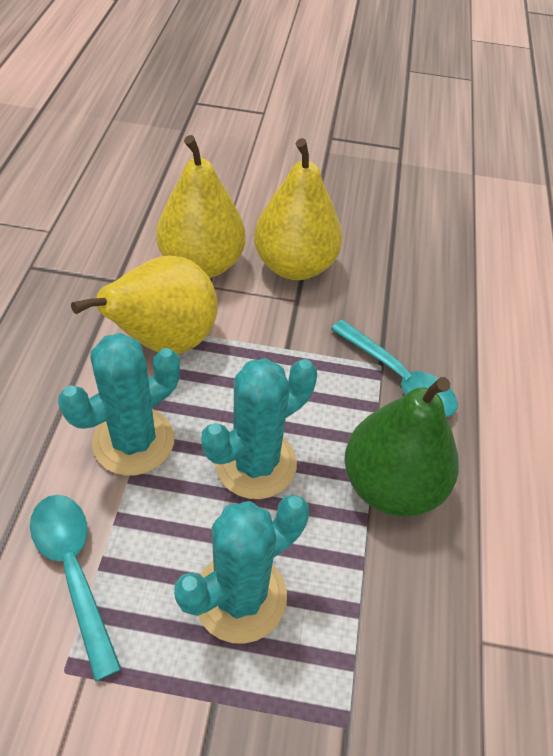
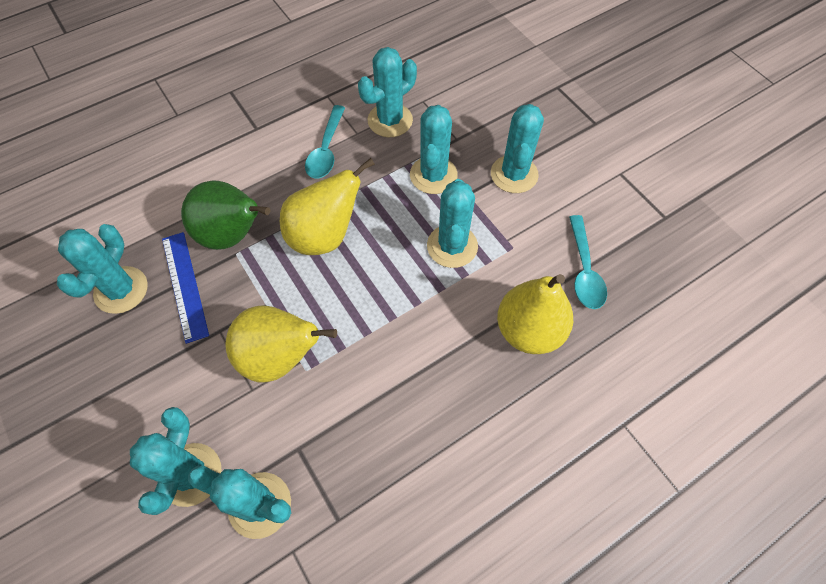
blue ruler: 0 -> 1
turquoise cactus: 3 -> 7

